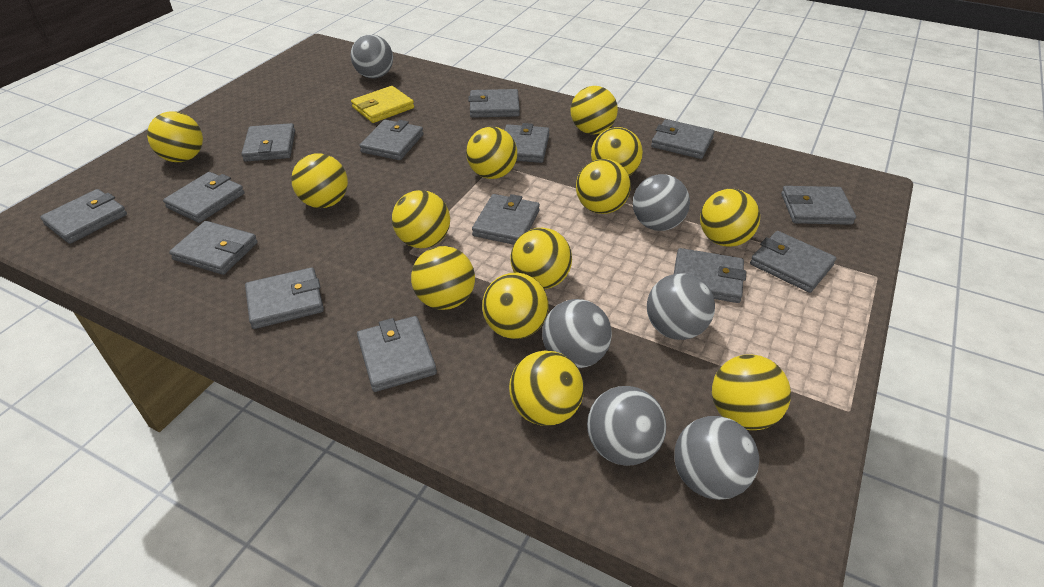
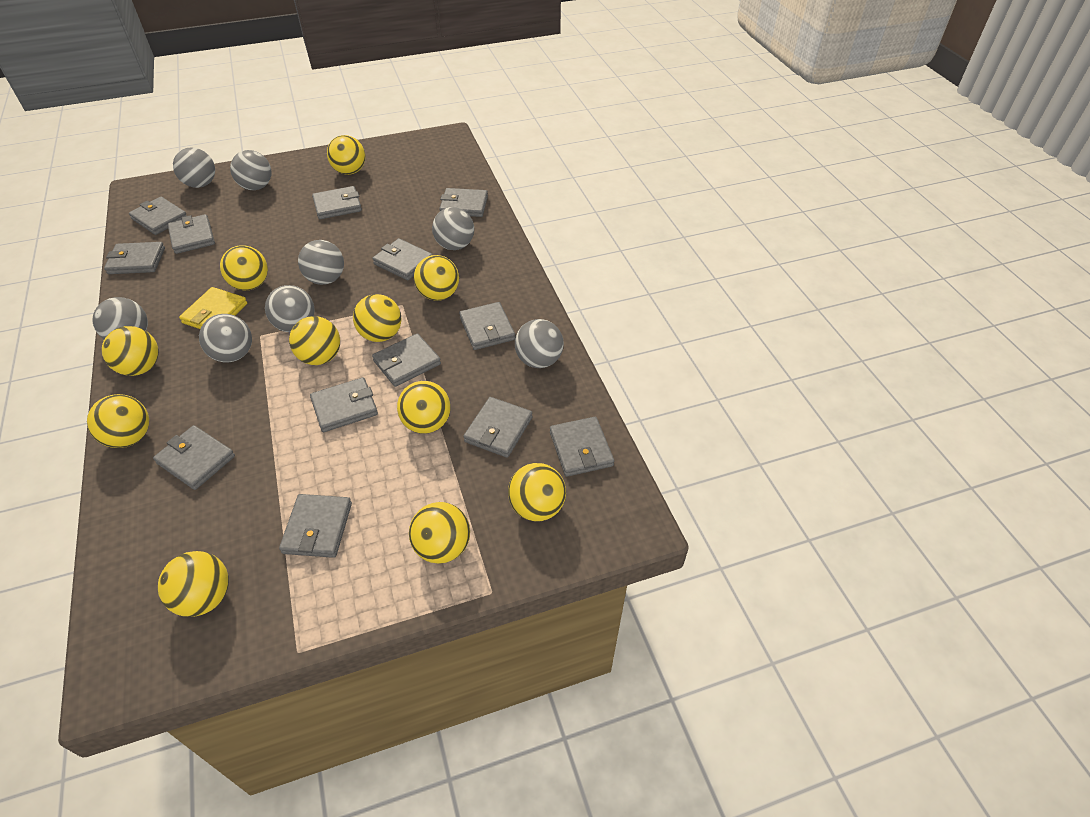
grey ball: 6 -> 8
grey wallet: 14 -> 13
yellow ball: 13 -> 11

